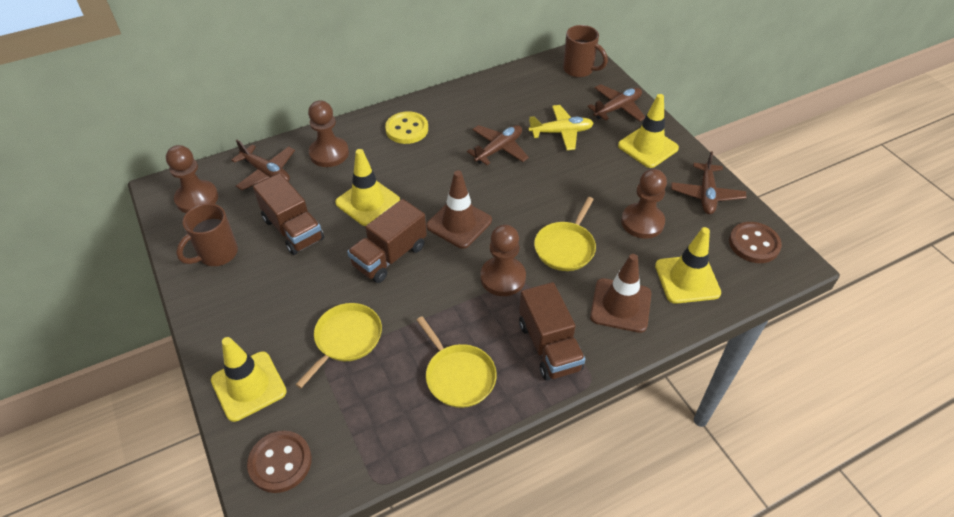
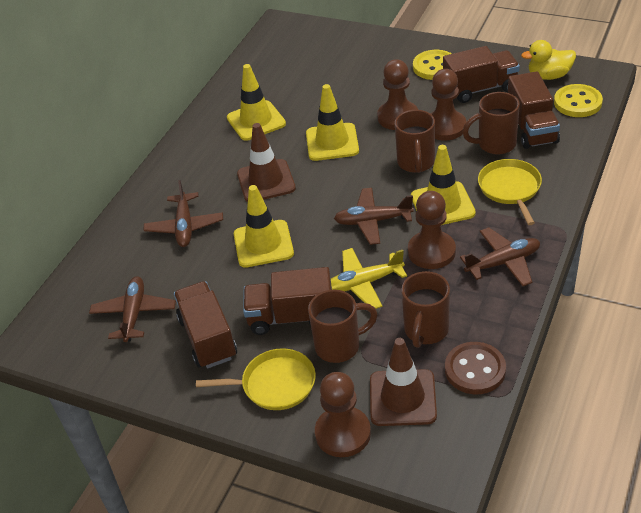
brown button: 2 -> 1
brown mug: 2 -> 4
brown truck: 3 -> 4
yellow button: 1 -> 2
yellow duck: 0 -> 1
yellow pan: 3 -> 2

